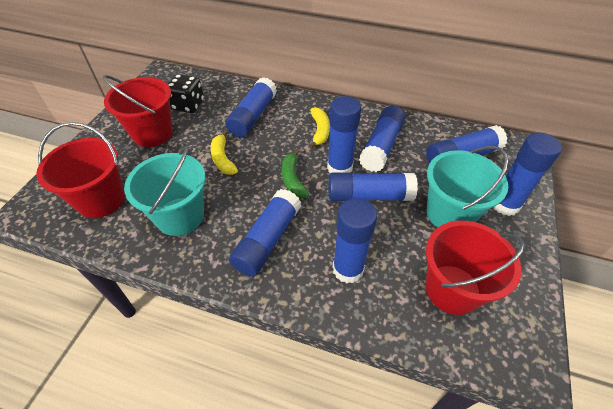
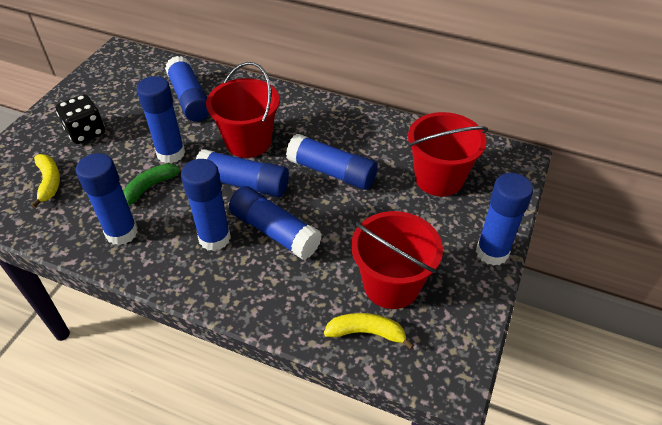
turquoise bucket: 2 -> 0

